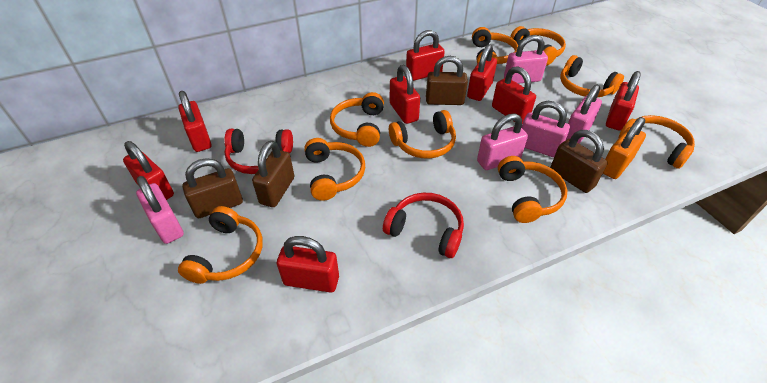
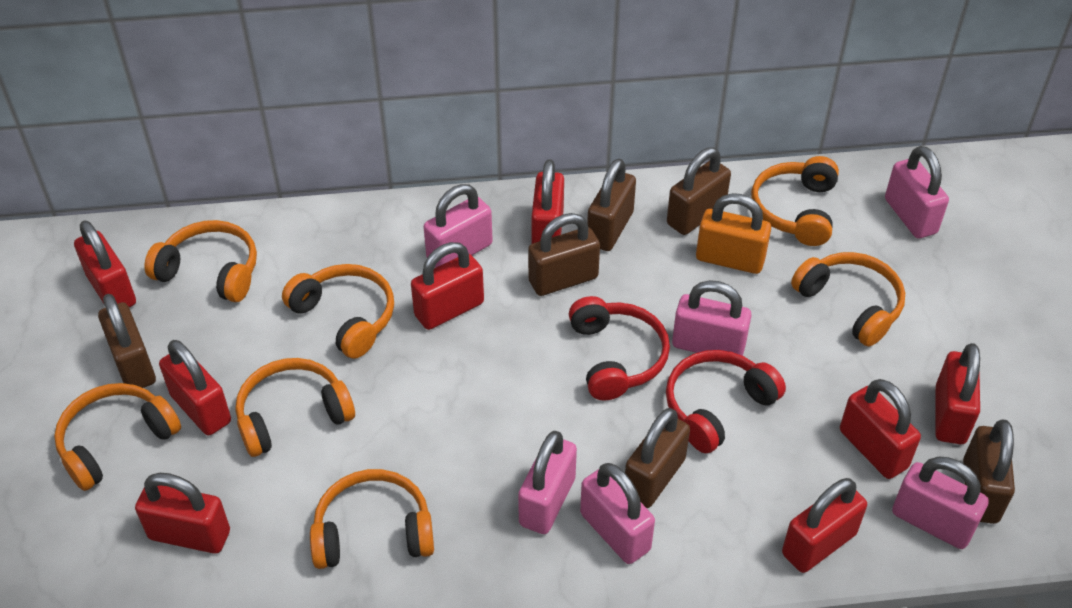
brown padlock: 4 -> 6
orange headphones: 9 -> 7
pink padlock: 5 -> 6

